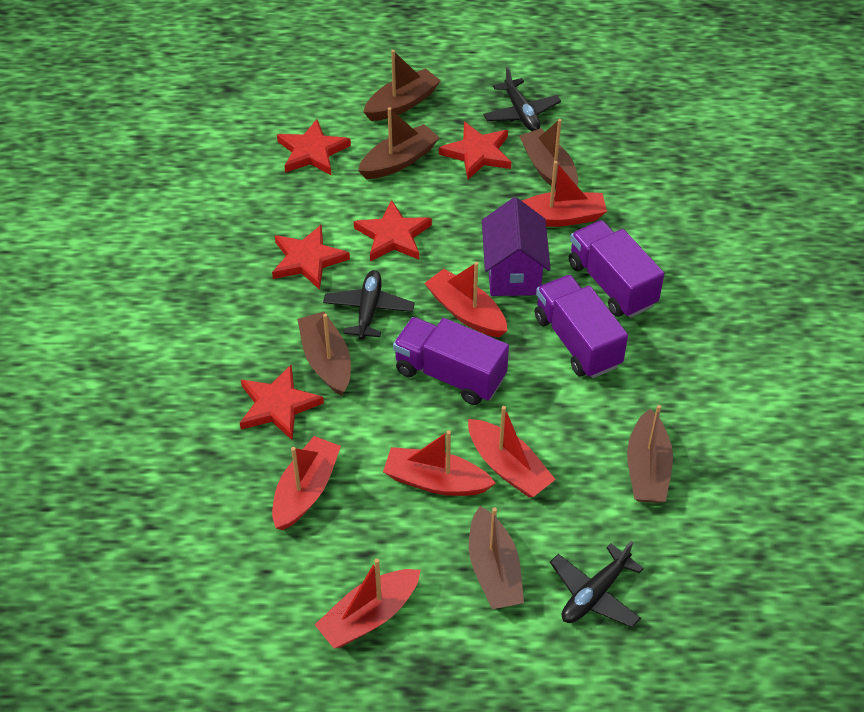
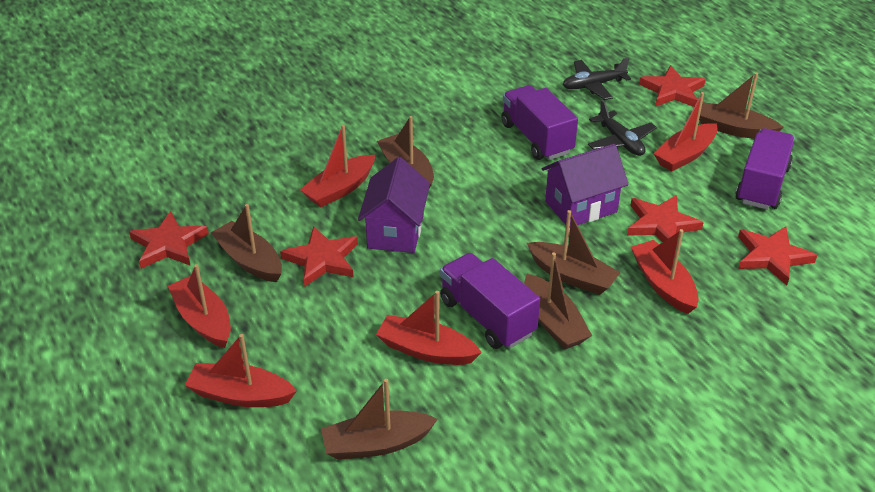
black plane: 3 -> 2
purple house: 1 -> 2

